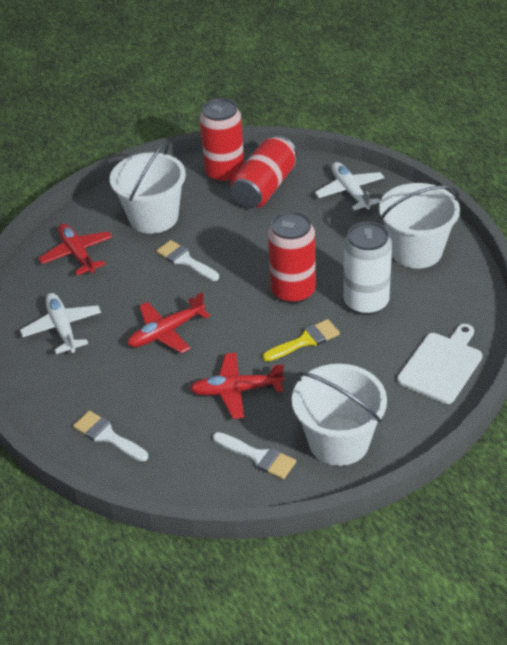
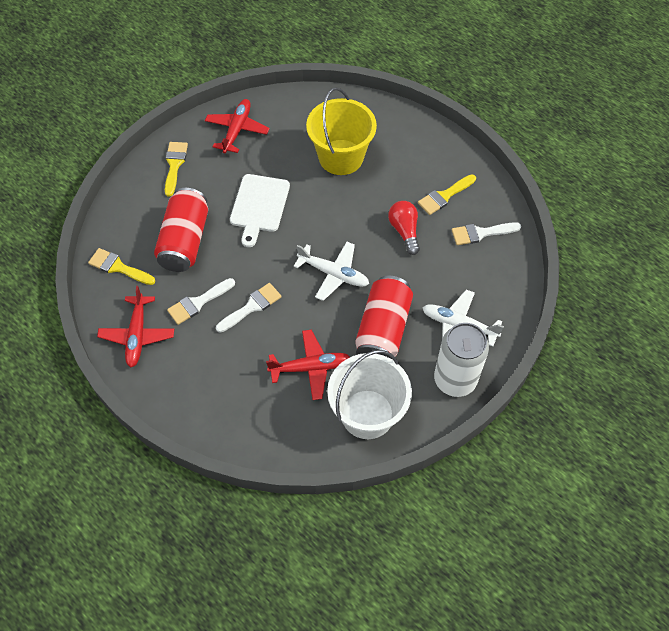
red can: 3 -> 2
red light bulb: 0 -> 1
white bucket: 3 -> 1
yellow brush: 1 -> 3
yellow bucket: 0 -> 1

